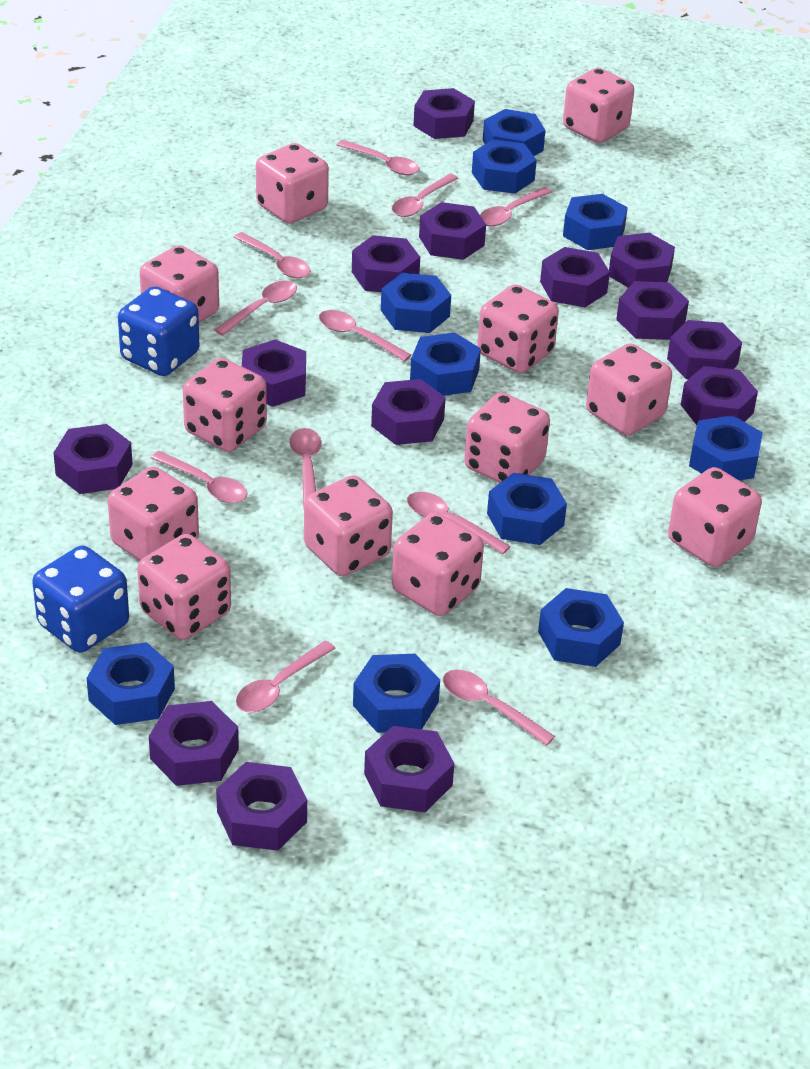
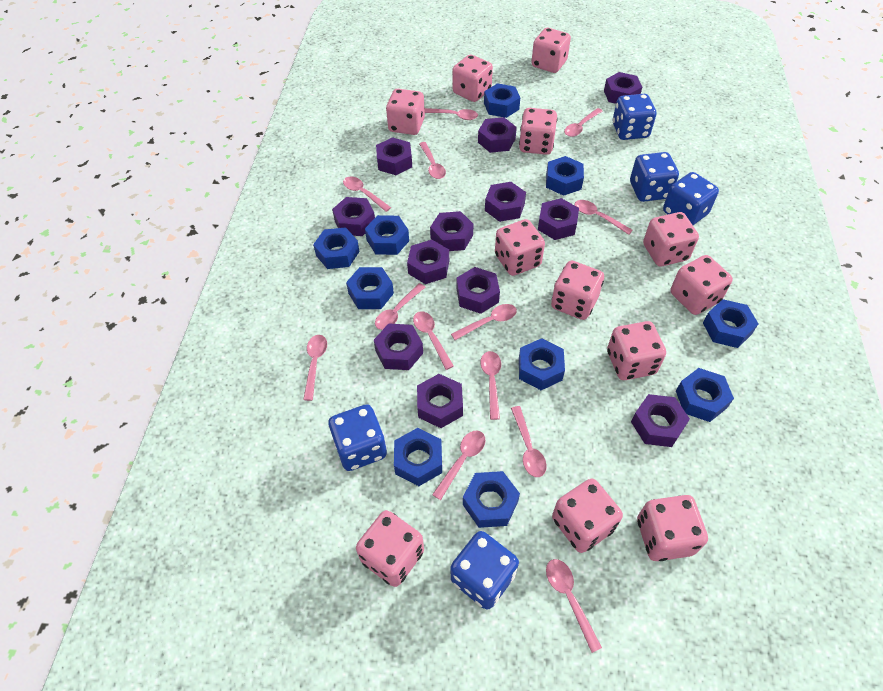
blue dice: 2 -> 5
pink spoon: 11 -> 13
purple nut: 14 -> 12

